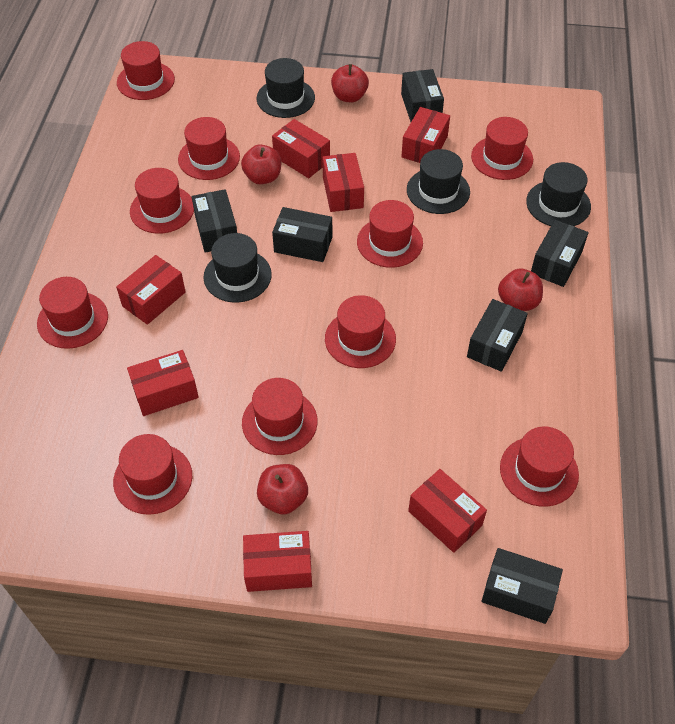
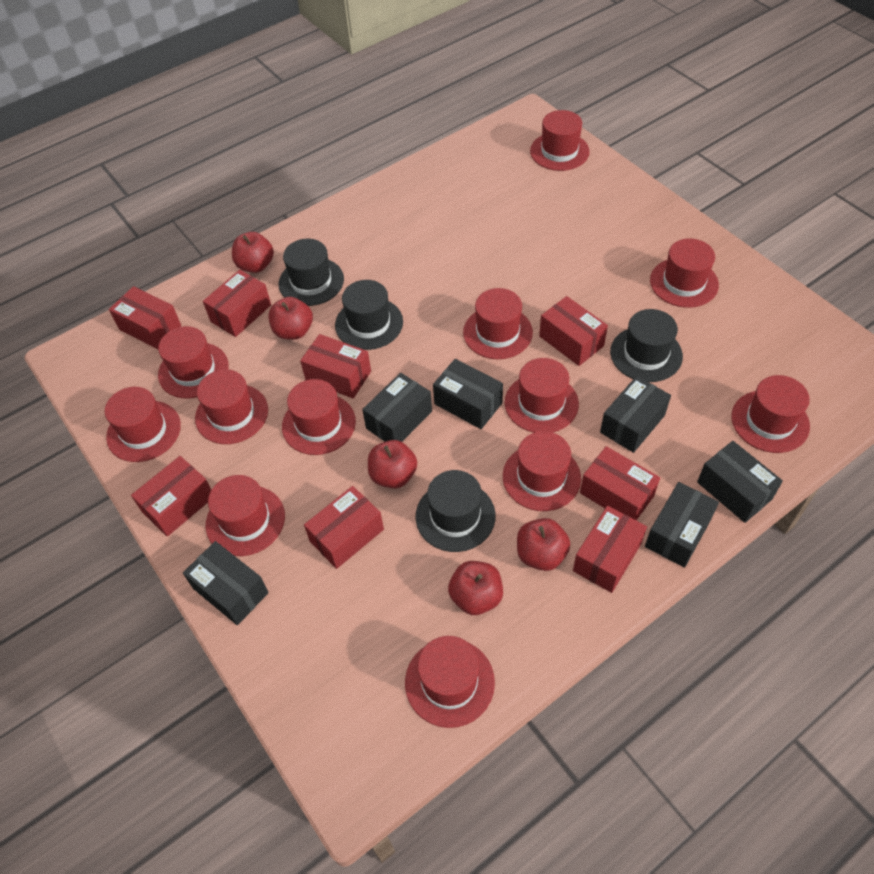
red apple: 4 -> 5
red box: 7 -> 8
red hat: 10 -> 12

